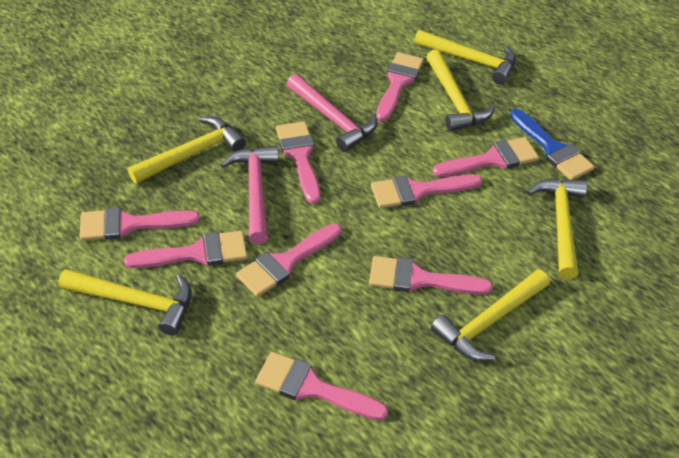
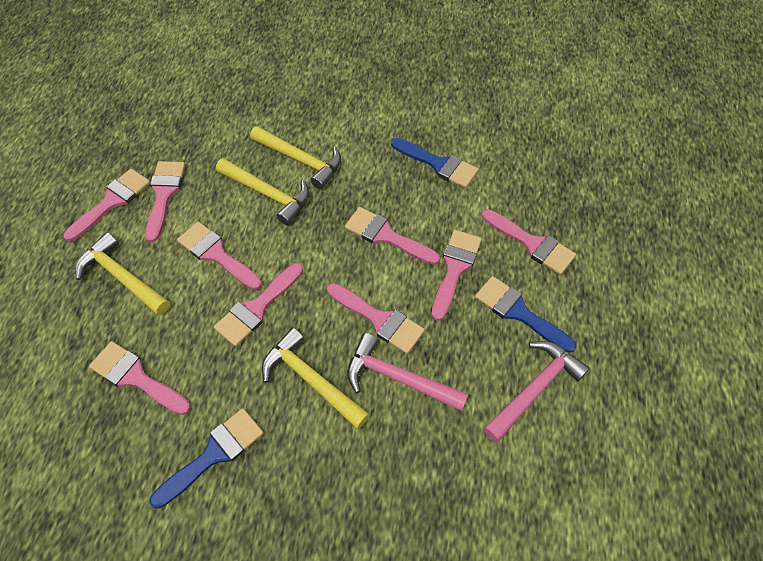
blue brush: 1 -> 3
yellow hammer: 6 -> 4

